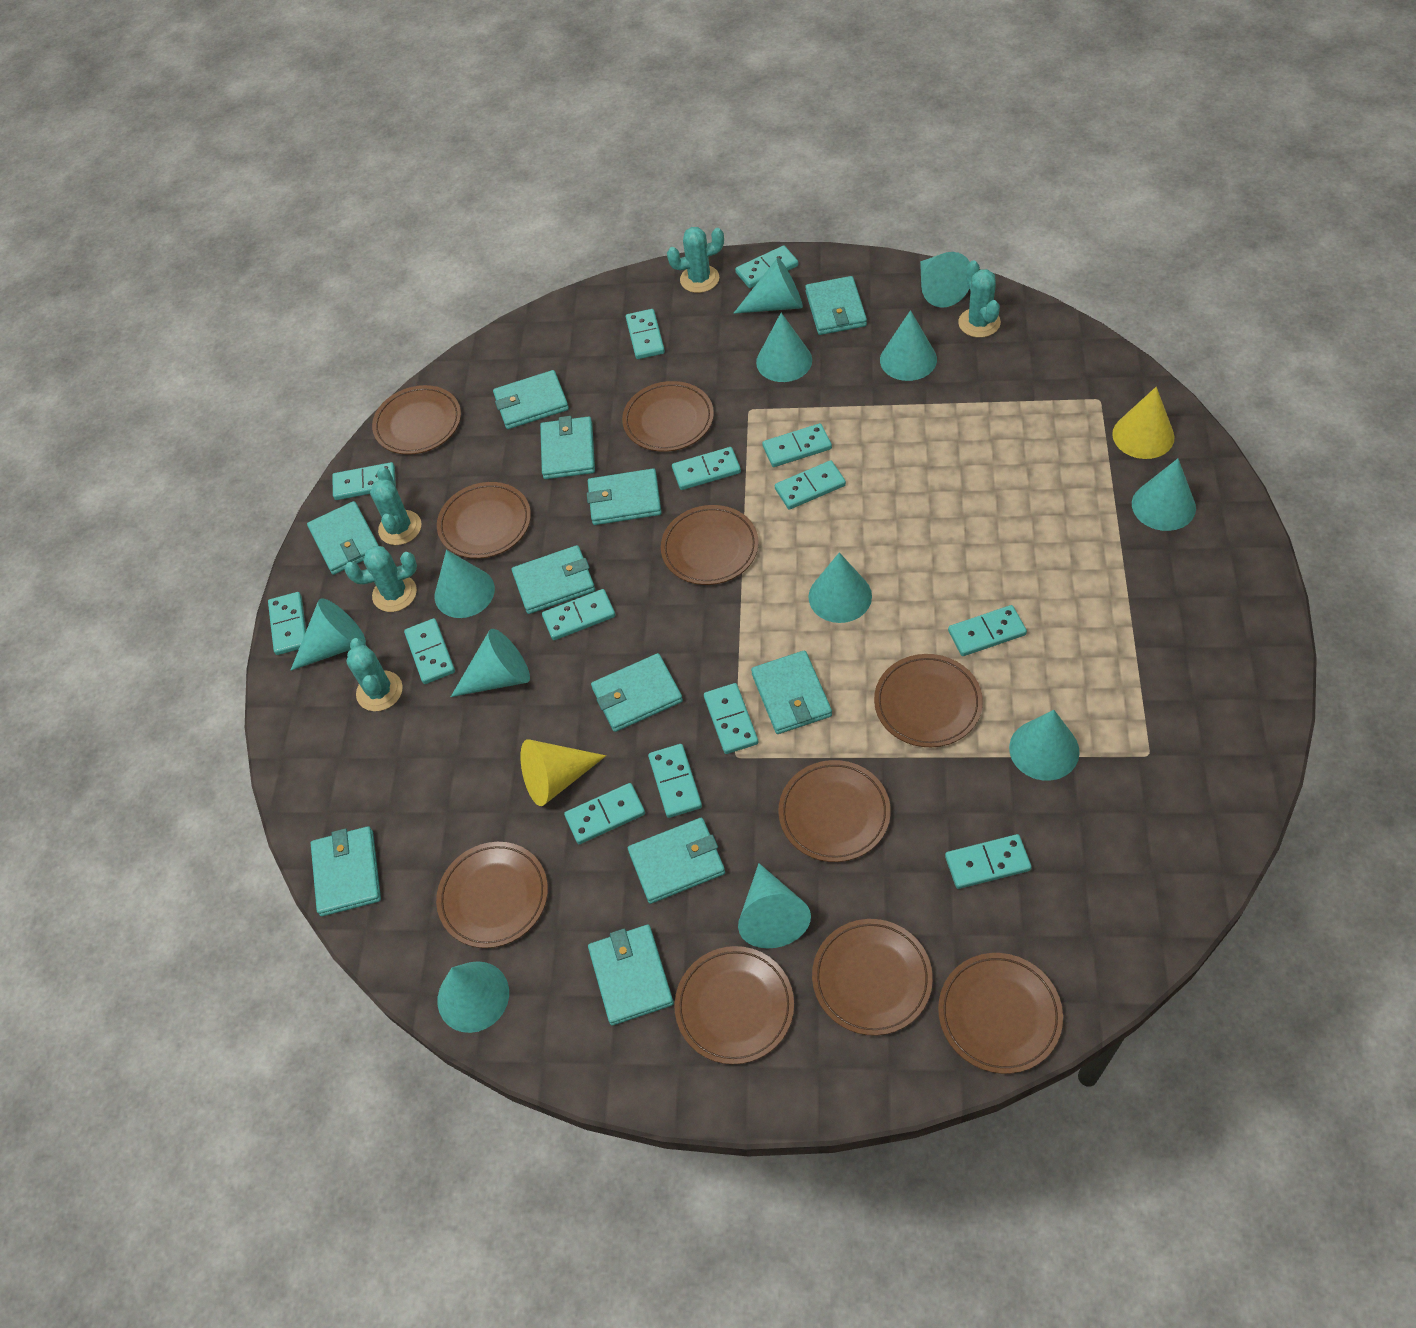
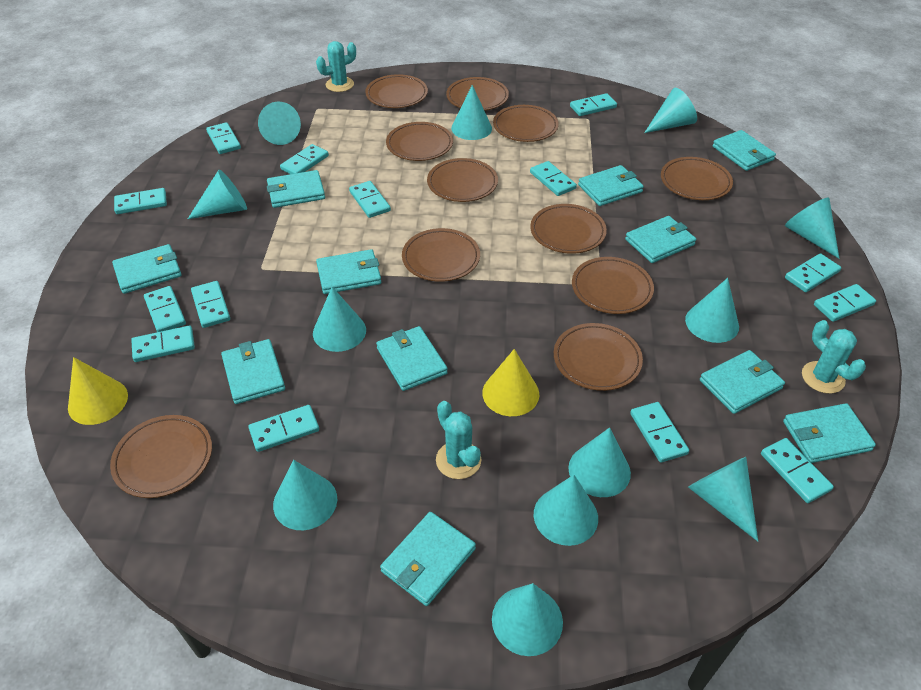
brown plate: 10 -> 11
turquoise cactus: 5 -> 3

